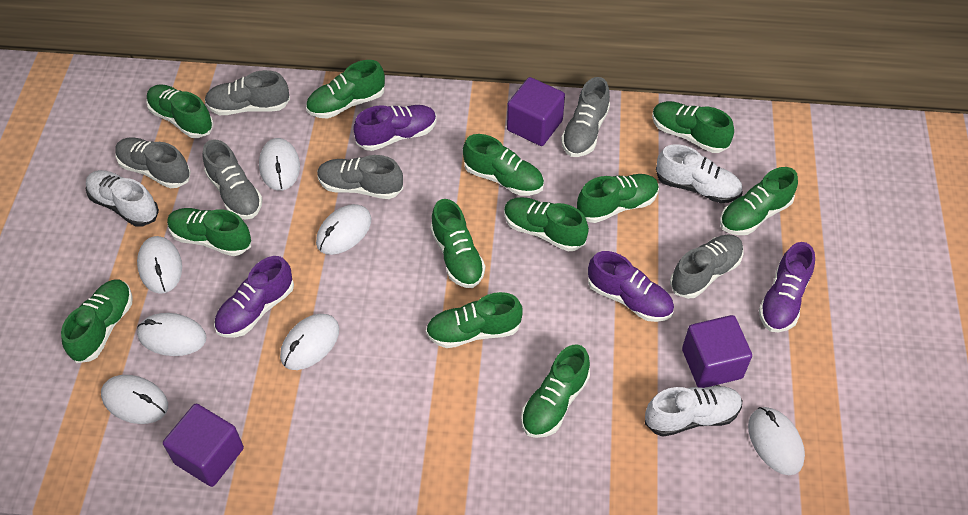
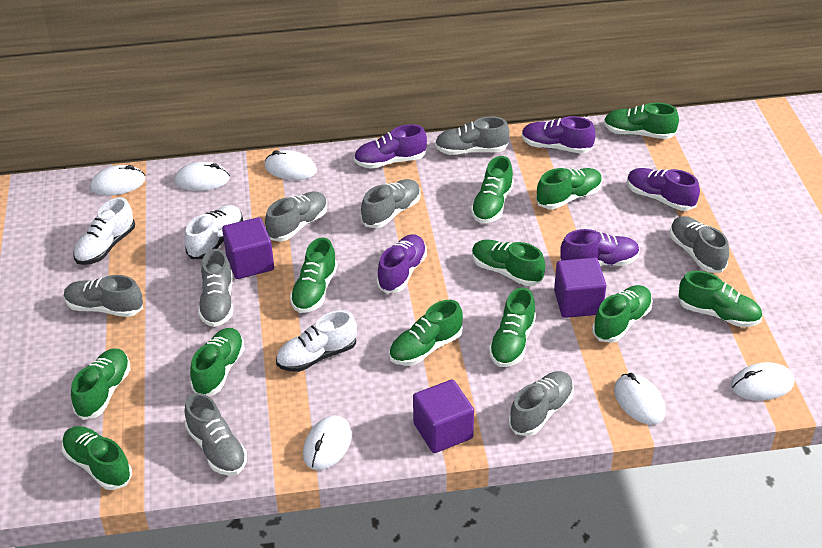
grey shoe: 6 -> 8
purple shoe: 4 -> 5
white mouse: 7 -> 6

